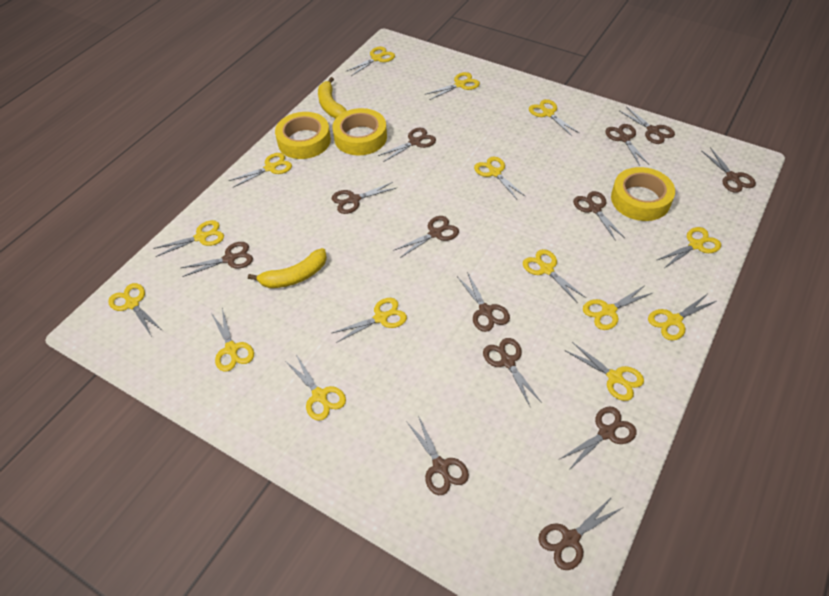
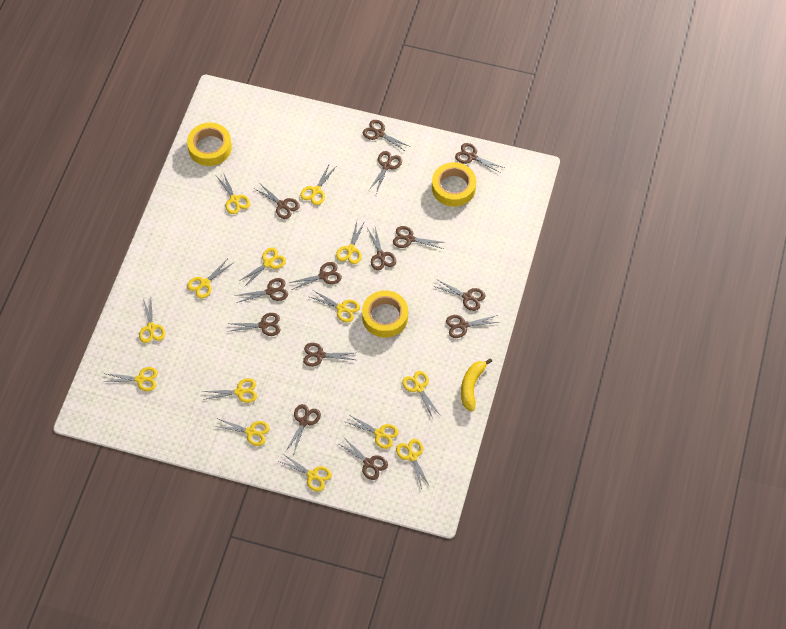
brown scissors: 13 -> 14
yellow banana: 2 -> 1
yellow scissors: 15 -> 14

